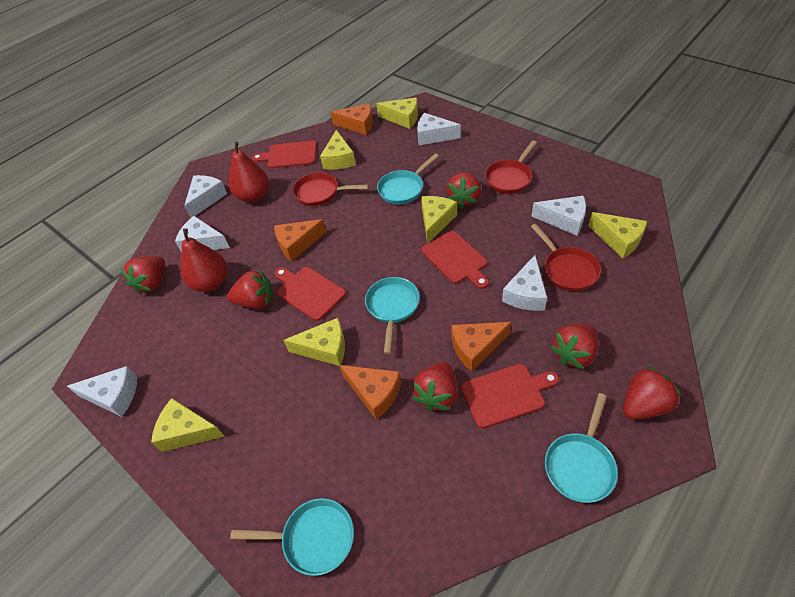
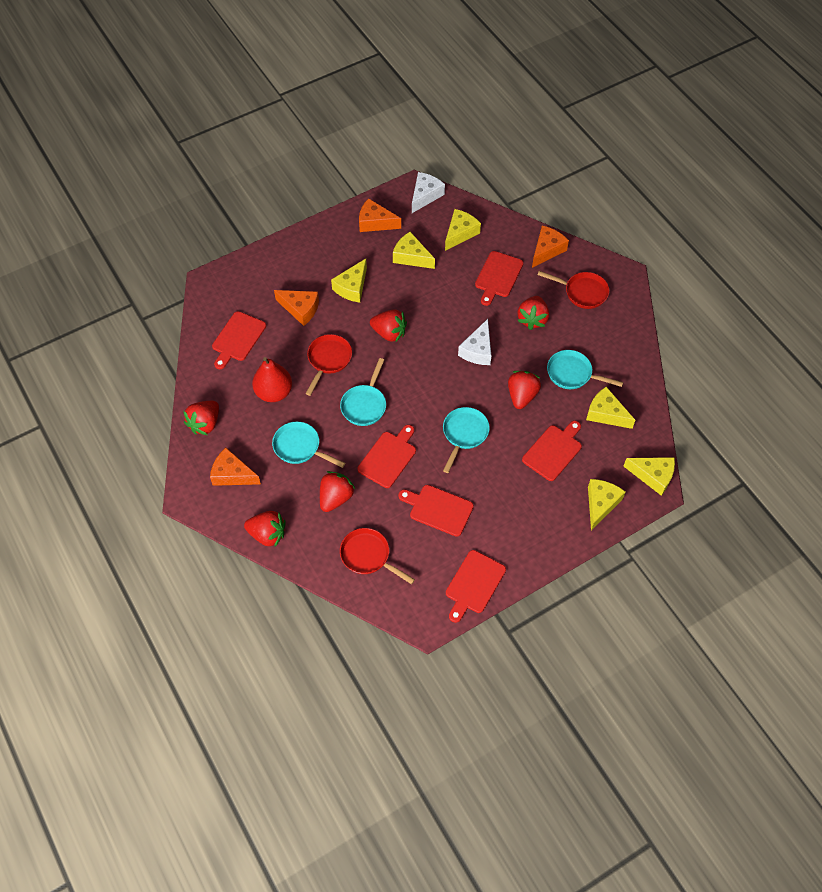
red cutting board: 4 -> 6
red pear: 2 -> 1
white cheese: 6 -> 2

